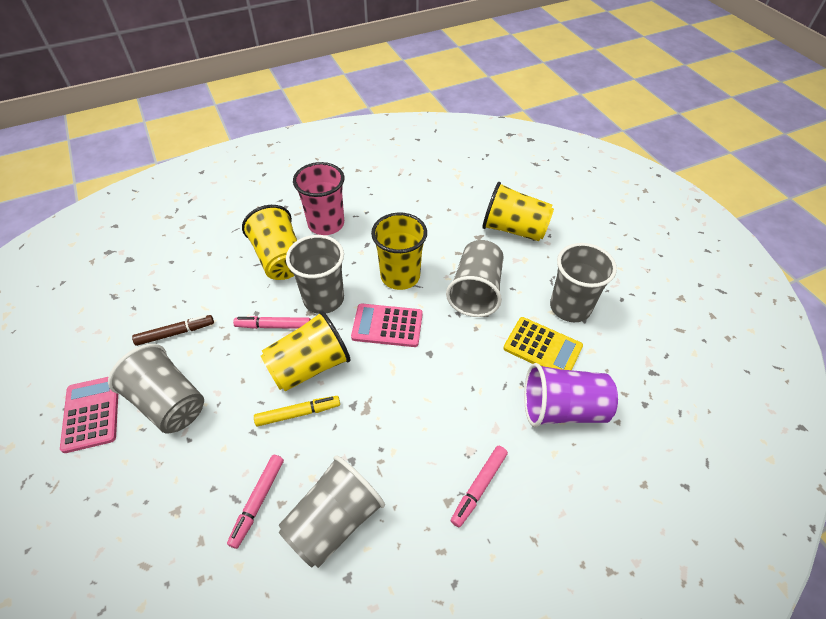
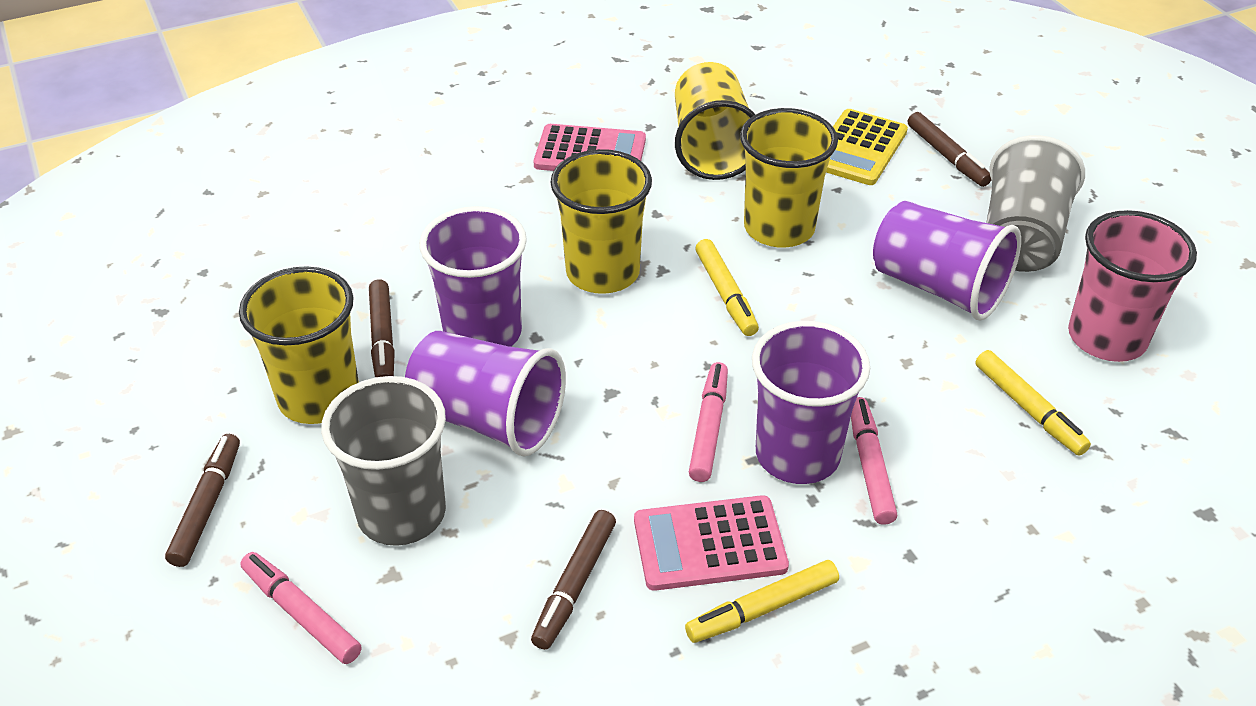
brown marker: 1 -> 4
grey cup: 5 -> 2
purple cup: 1 -> 4
yellow marker: 1 -> 3

